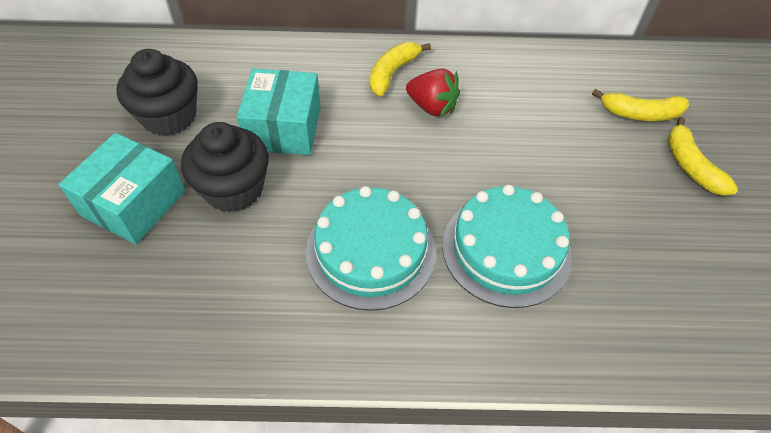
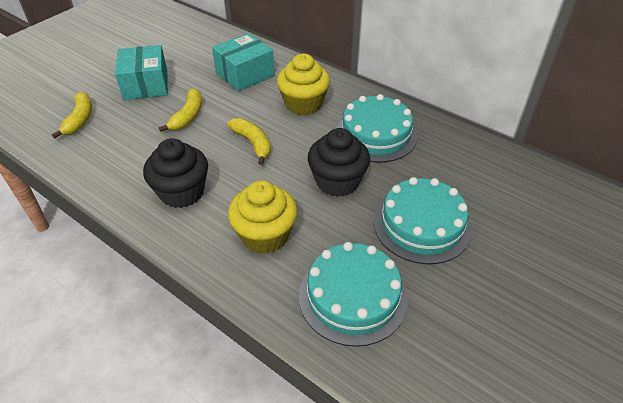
red strawberry: 1 -> 0
turquoise cake: 2 -> 3
yellow cupcake: 0 -> 2

